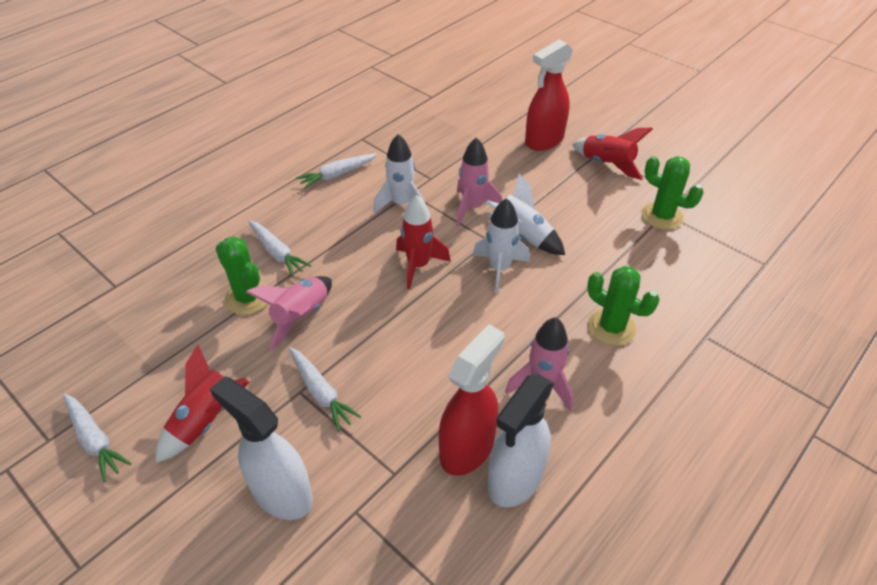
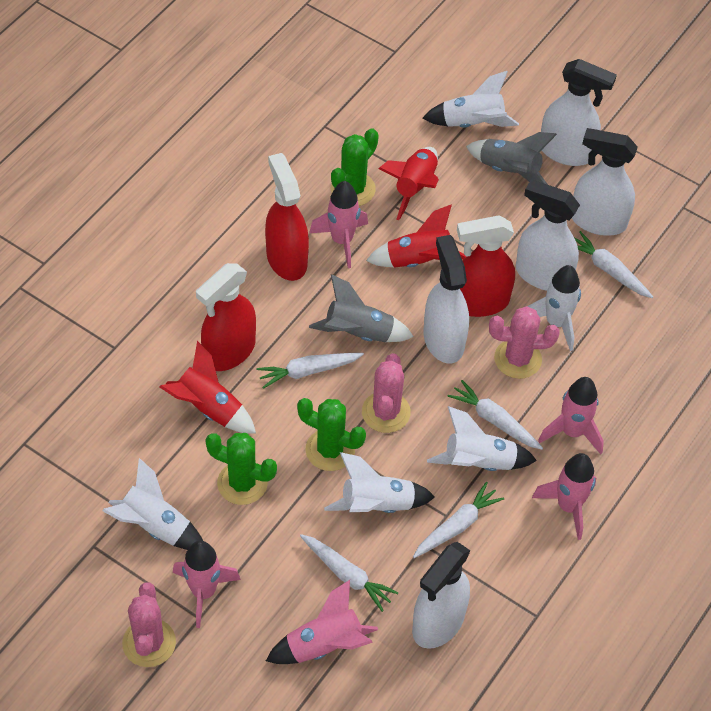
grey rocket: 0 -> 2
pink cactus: 0 -> 3
pink rocket: 3 -> 5
red spray bottle: 2 -> 3
white carrot: 4 -> 5
white rocket: 3 -> 5
white spray bottle: 2 -> 5

